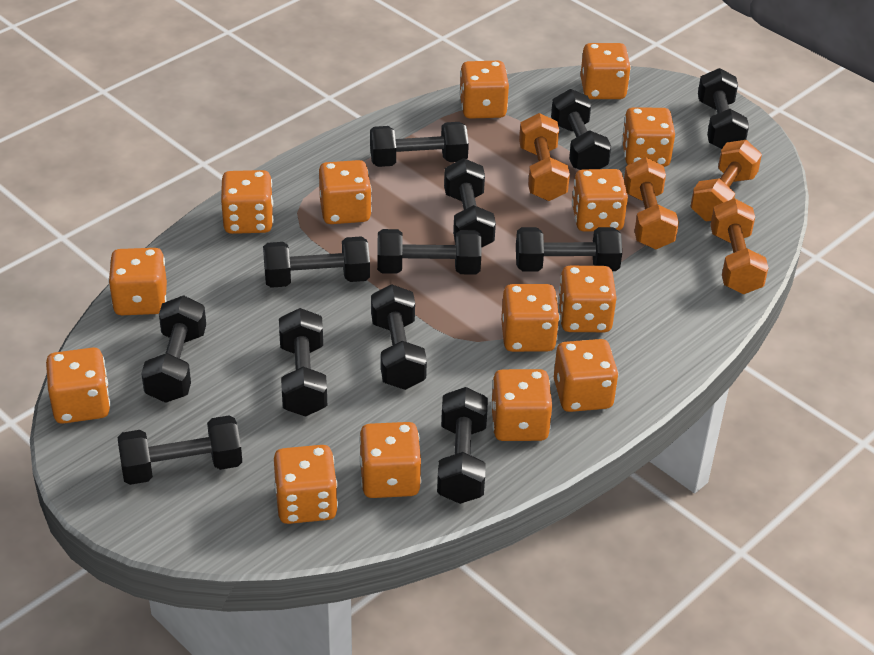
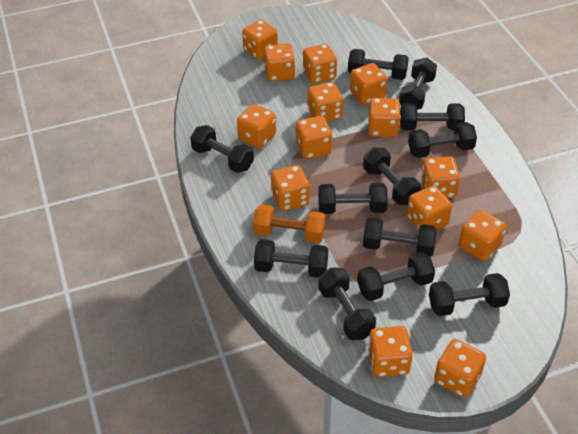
orange dumbbell: 4 -> 1

